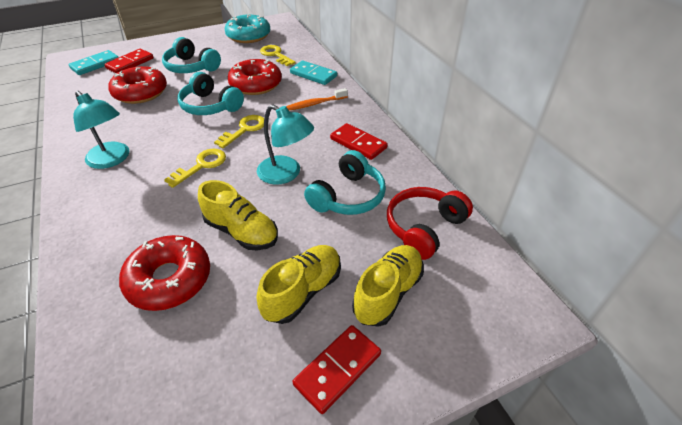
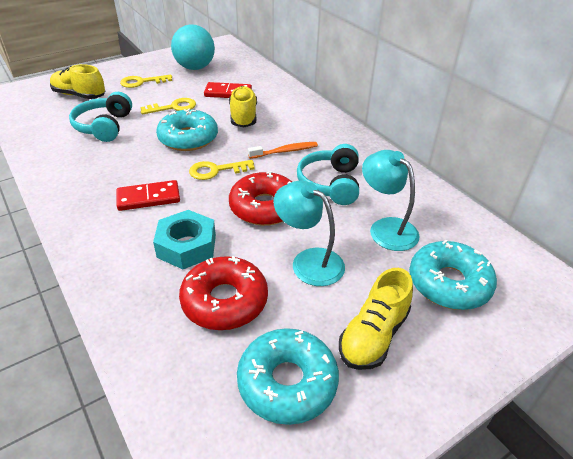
red domino: 3 -> 2
red donut: 3 -> 2
red headphones: 1 -> 0
turquoise ball: 0 -> 1
turquoise domino: 2 -> 0
turquoise donut: 1 -> 3
turquoise headphones: 3 -> 2
turquoise nut: 0 -> 1

